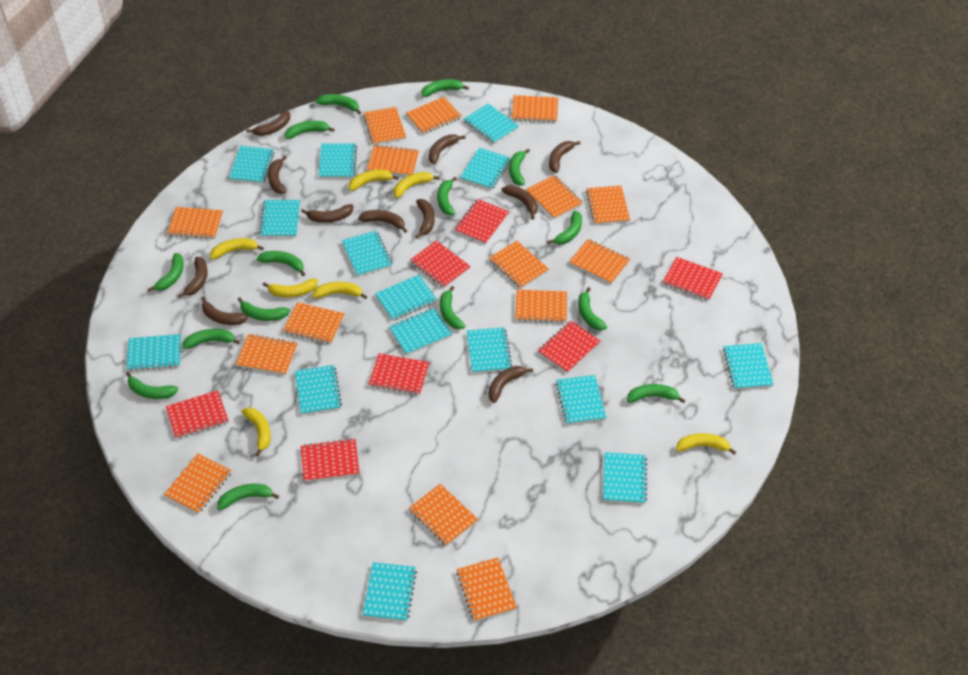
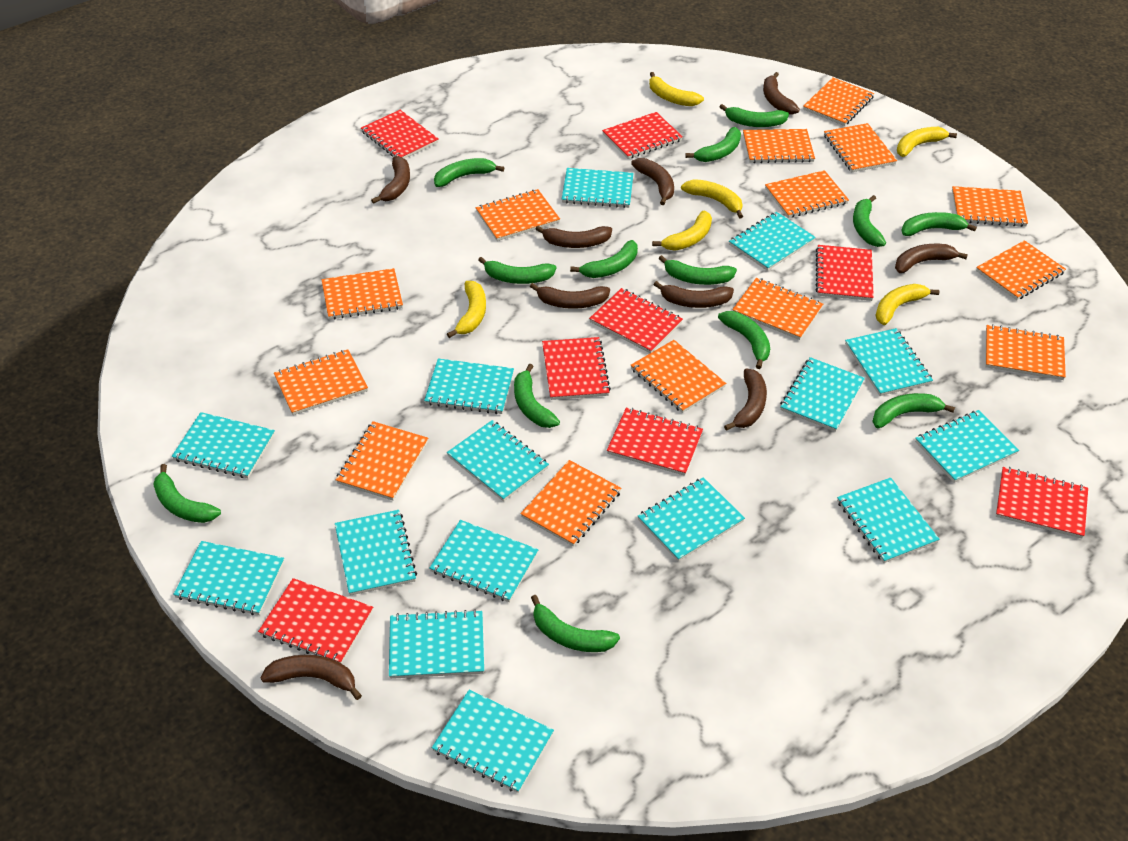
brown banana: 11 -> 9
green banana: 15 -> 13
orange notebook: 15 -> 14
red notebook: 7 -> 8
yellow banana: 7 -> 6

